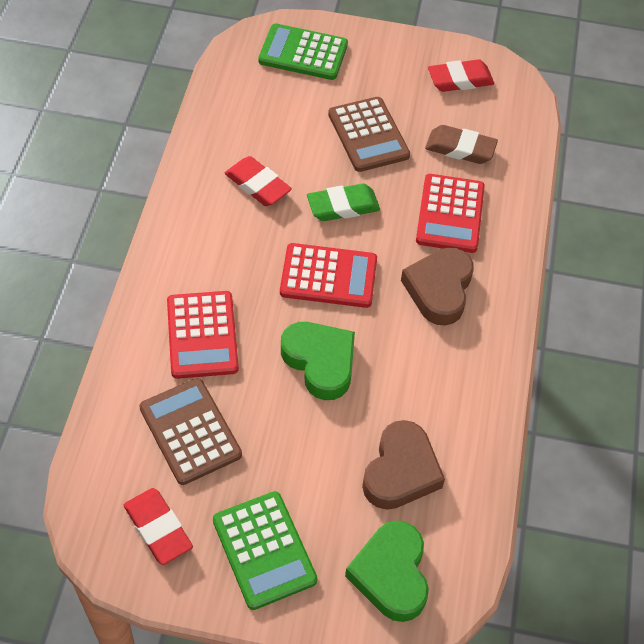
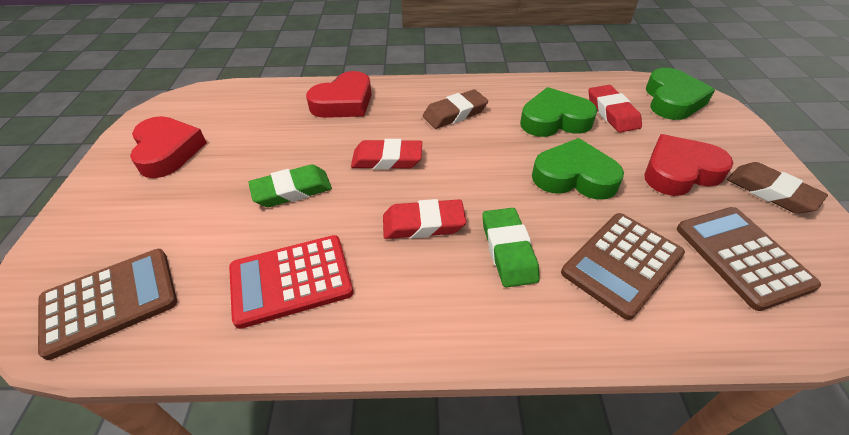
brown calculator: 2 -> 3
brown eraser: 1 -> 2
brown heart: 2 -> 0
green calculator: 2 -> 0
green eraser: 1 -> 2
green heart: 2 -> 3
red calculator: 3 -> 1
red heart: 0 -> 3

